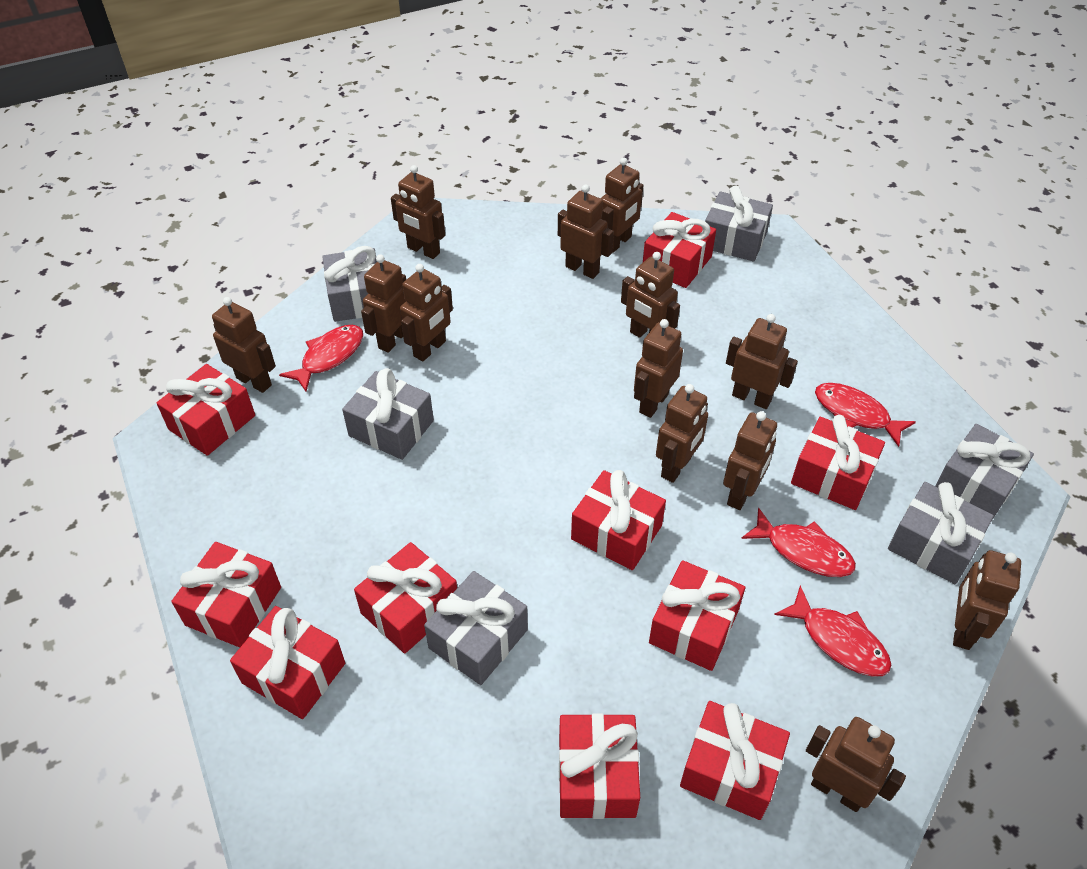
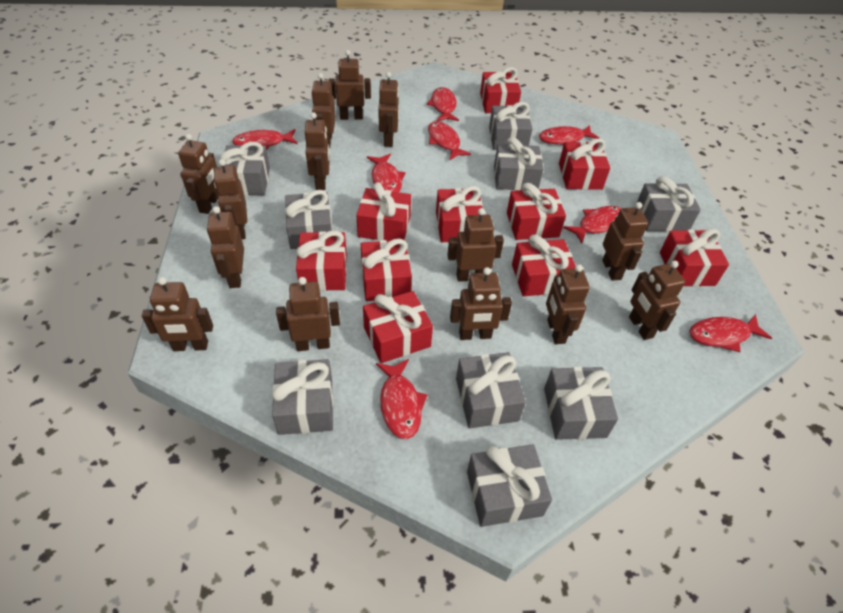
brown robot: 13 -> 14
grey gift: 6 -> 9
red fish: 4 -> 8

